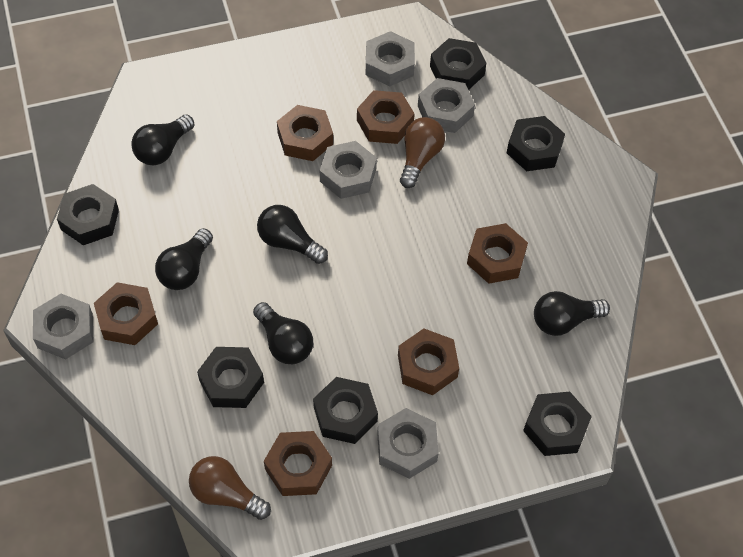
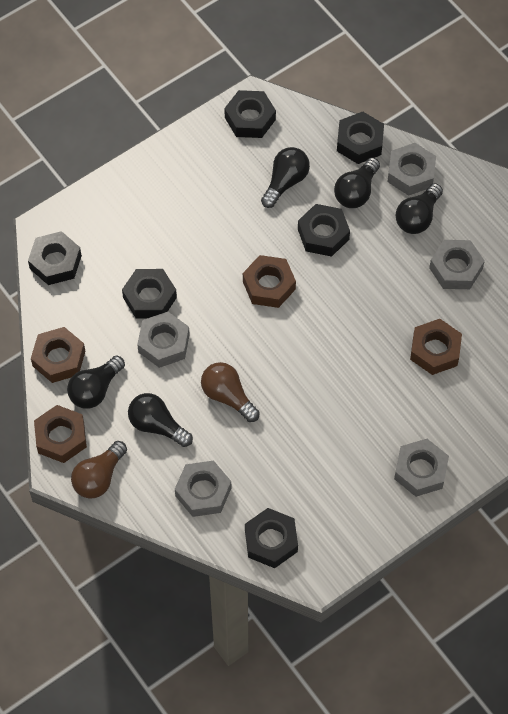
brown nut: 6 -> 4

